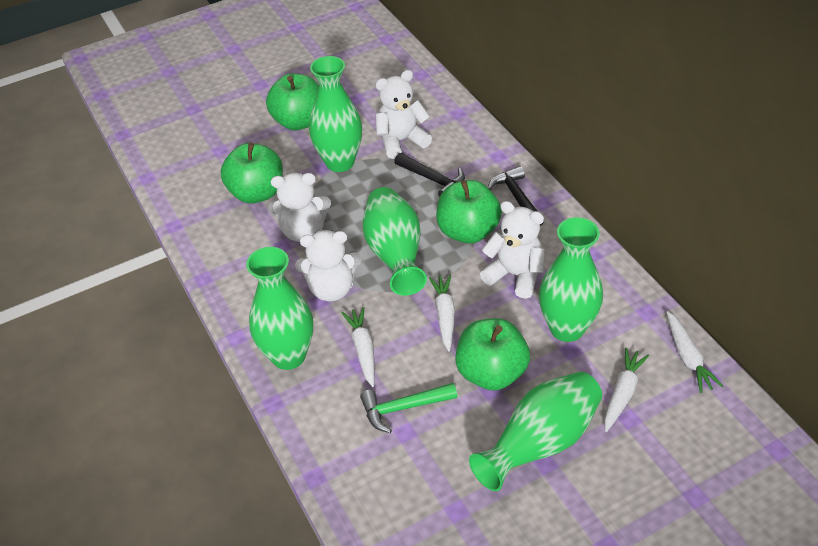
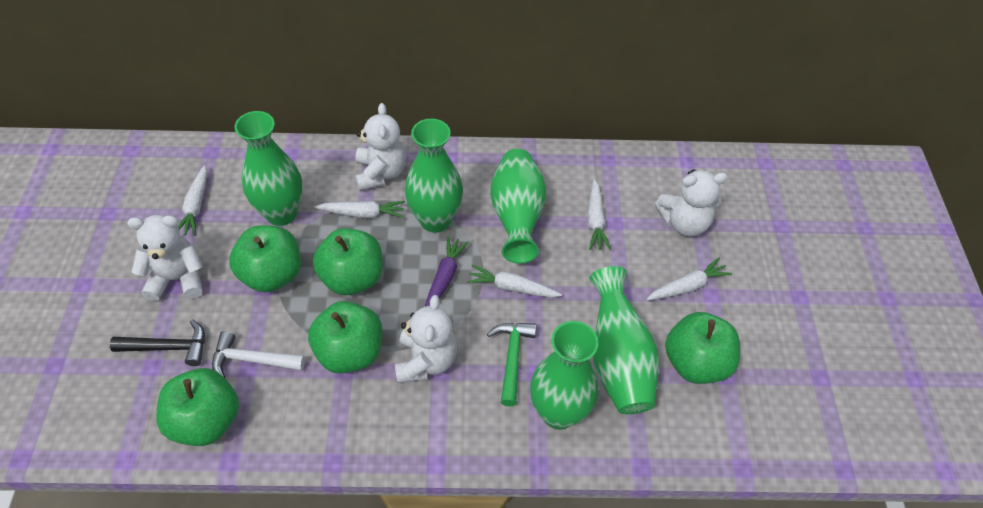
black hammer: 2 -> 1
green apple: 4 -> 5
purple carrot: 0 -> 1
white carrot: 4 -> 5
white hammer: 0 -> 1

